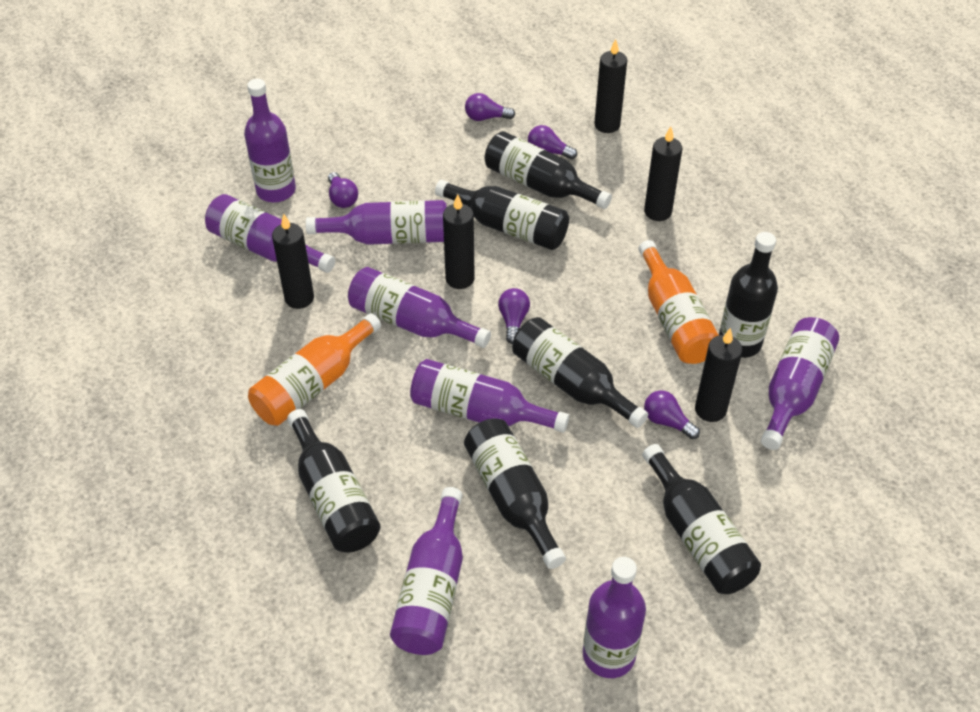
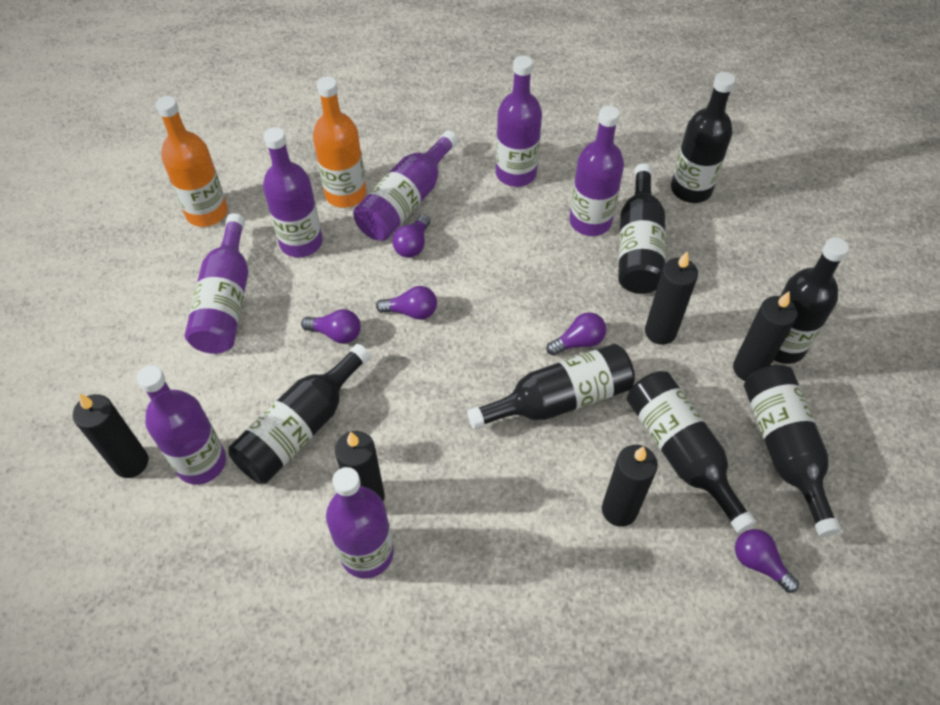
purple bottle: 8 -> 7

